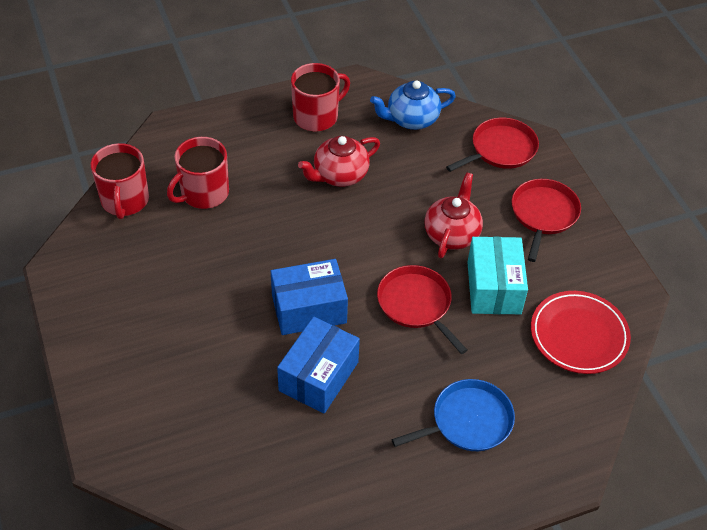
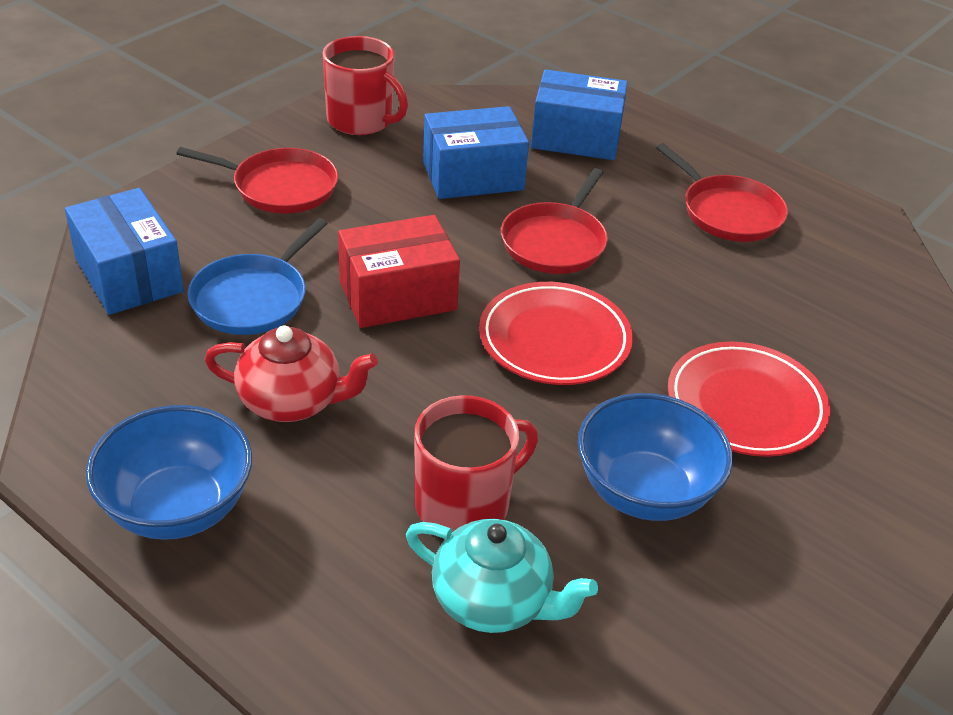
blue bowl: 0 -> 2
blue box: 2 -> 3
blue teapot: 1 -> 0
red box: 0 -> 1
red mug: 3 -> 2
red plate: 1 -> 2
red teapot: 2 -> 1
turquoise box: 1 -> 0
turquoise teapot: 0 -> 1

